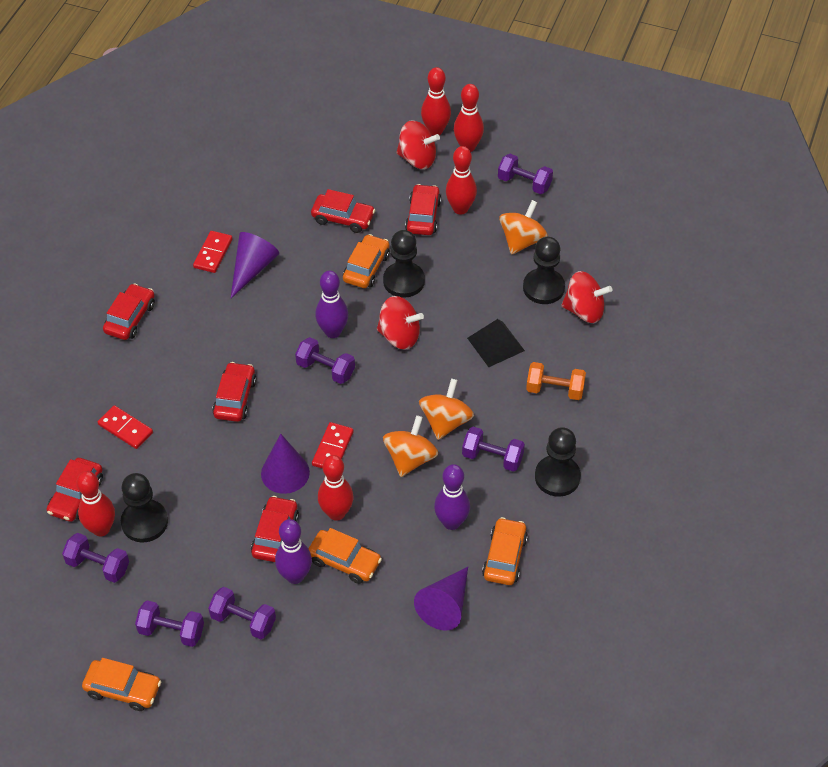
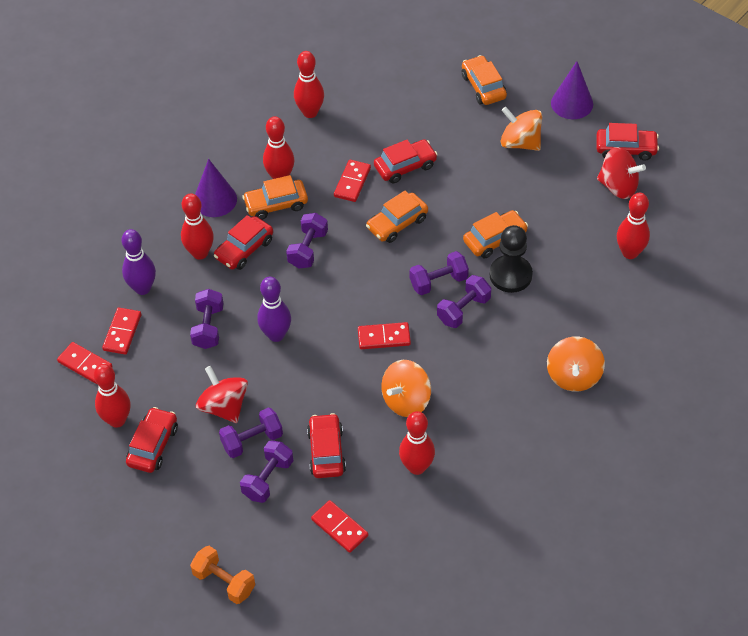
black pawn: 4 -> 1
black pyramid: 1 -> 0
purple bowling pin: 3 -> 2
purple cone: 3 -> 2
red bowling pin: 5 -> 6
red car: 6 -> 5
red domino: 3 -> 5
red spinning top: 3 -> 2

